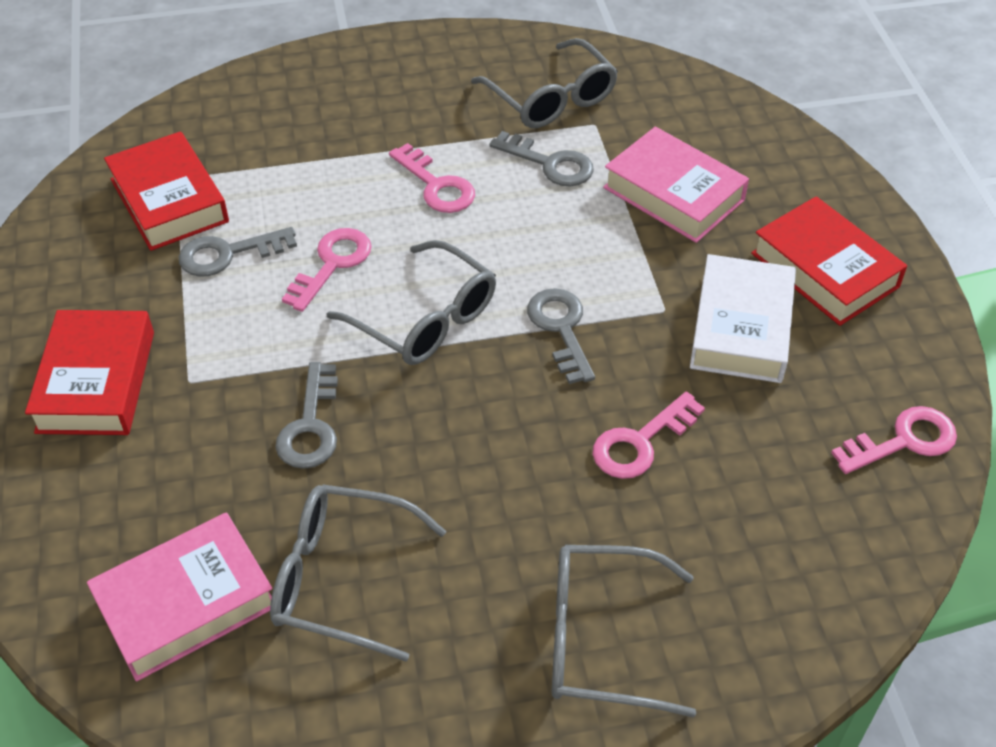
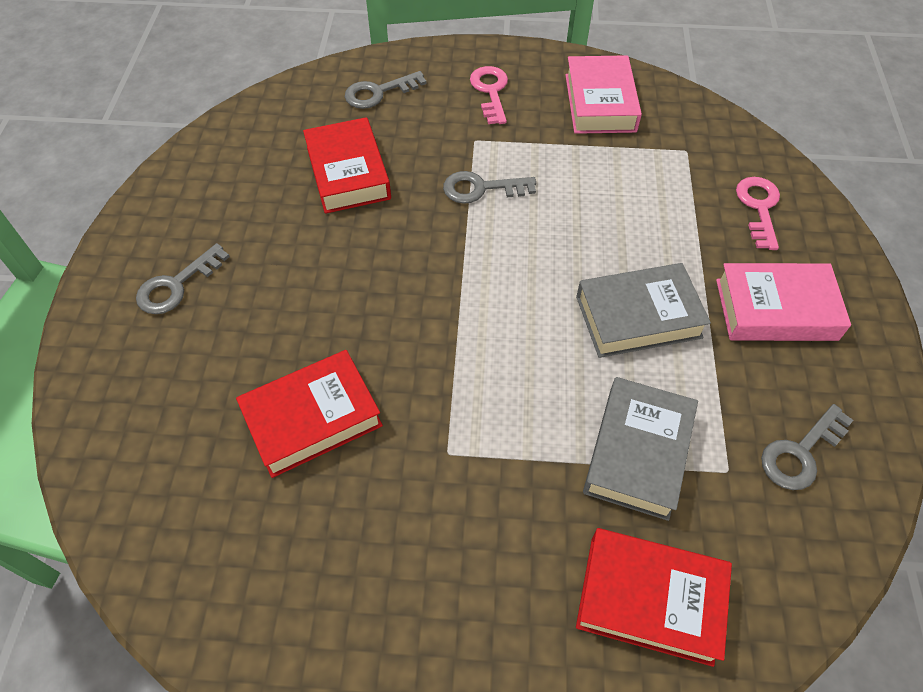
grey book: 0 -> 2
grey glasses: 4 -> 0
pink key: 4 -> 2
white book: 1 -> 0

